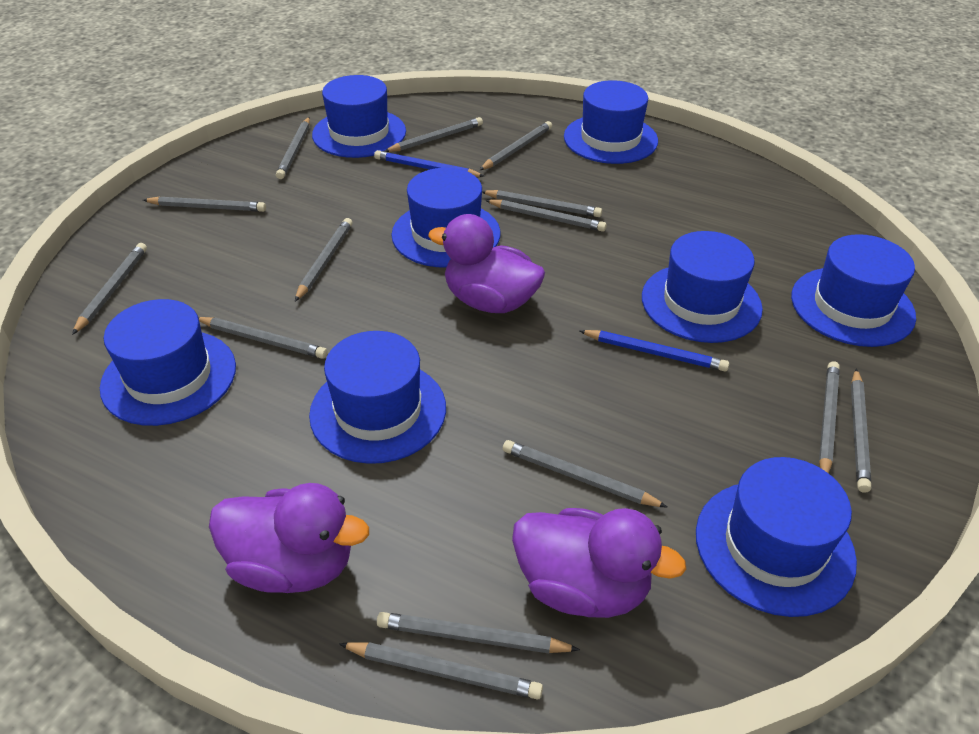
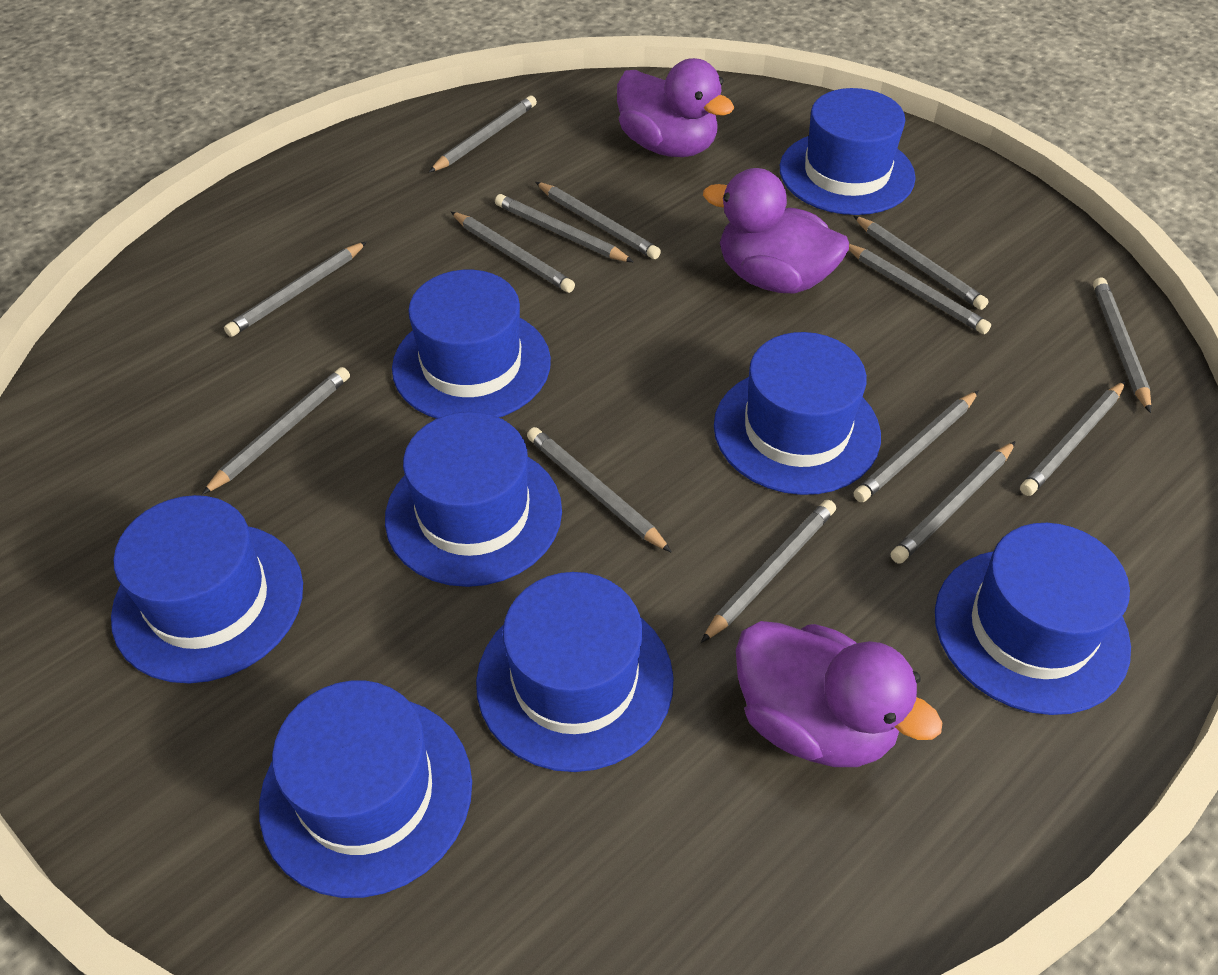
blue pencil: 2 -> 0

